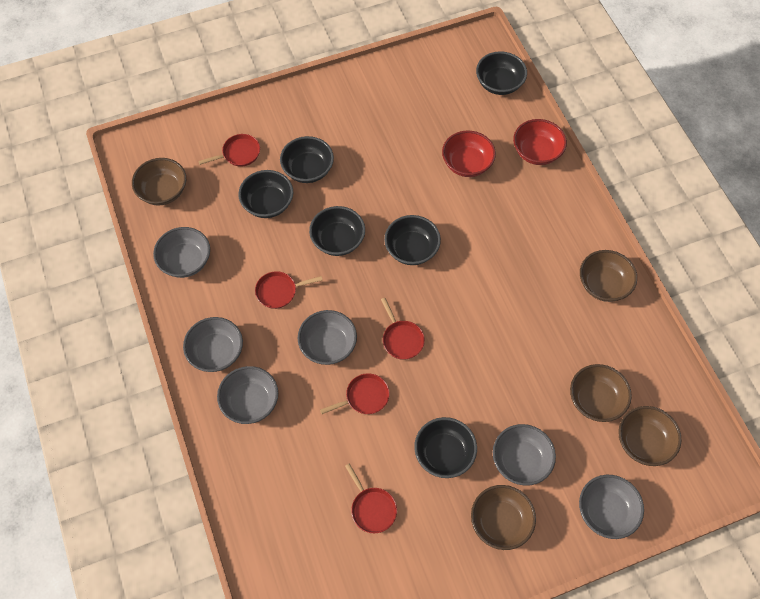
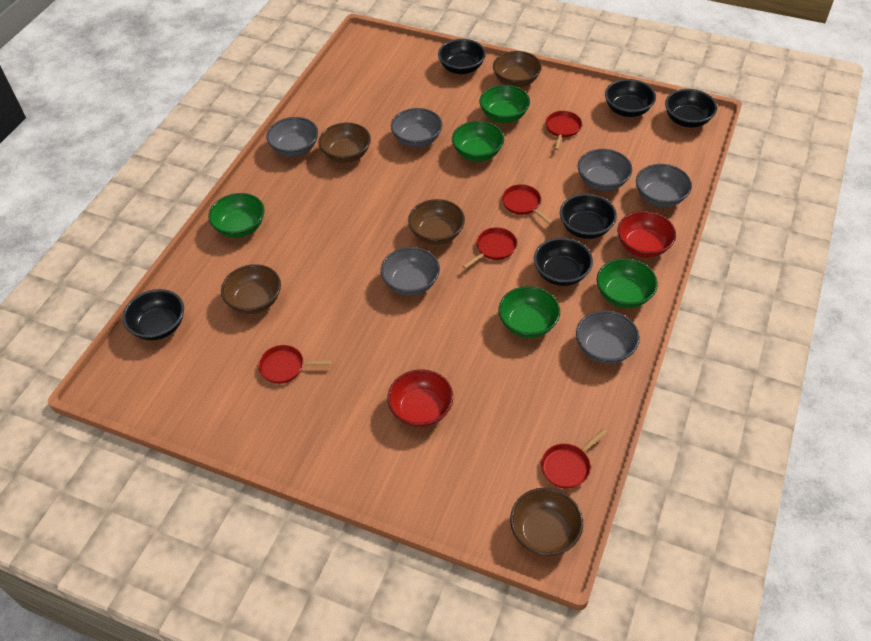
green bowl: 0 -> 5

